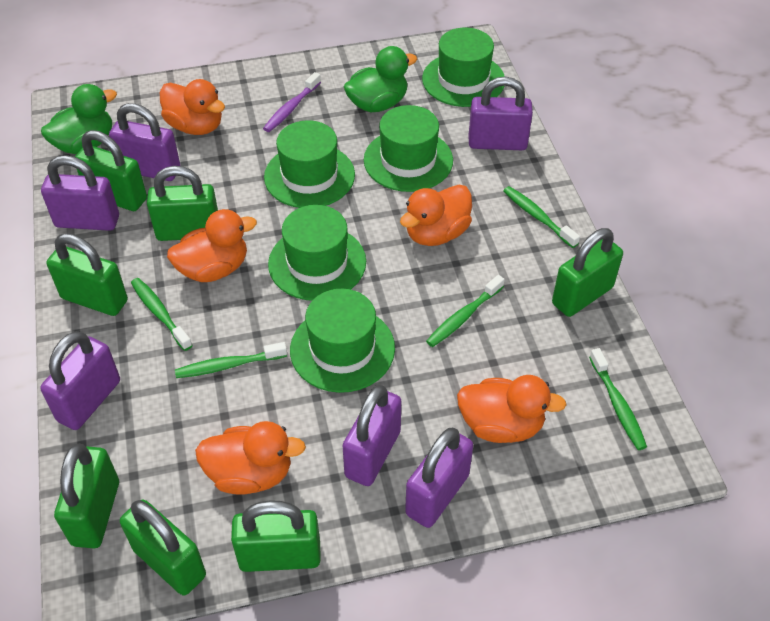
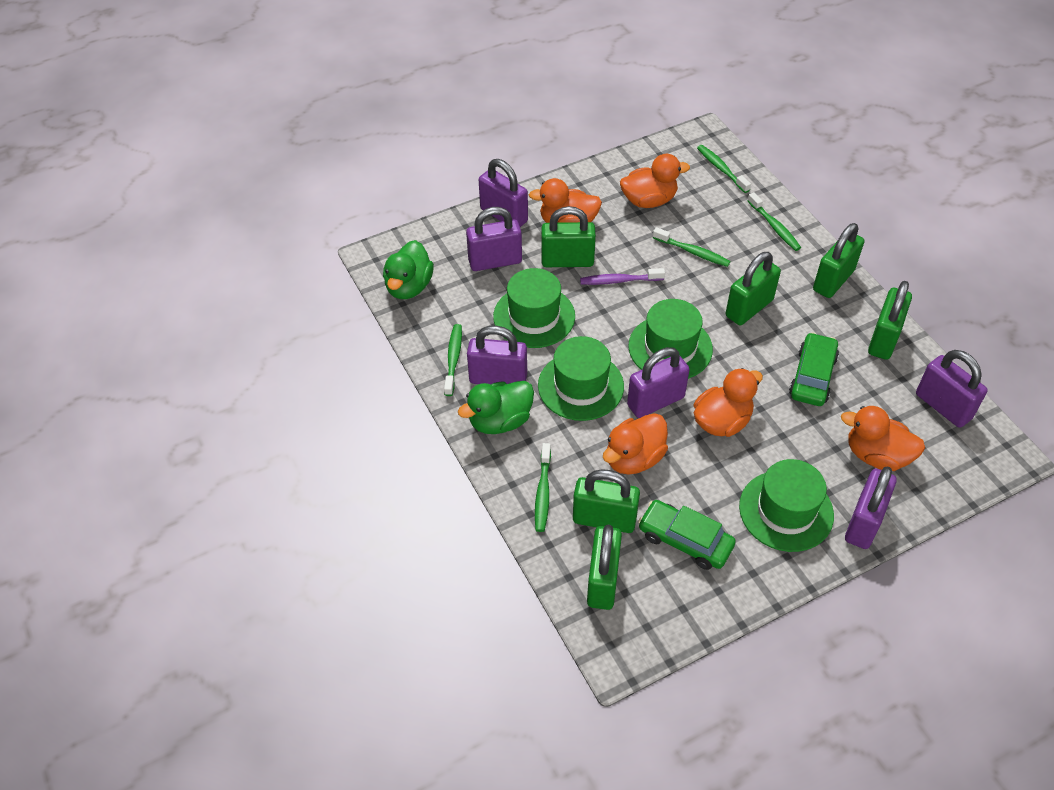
green car: 0 -> 2
green hat: 5 -> 4
green padlock: 7 -> 6

